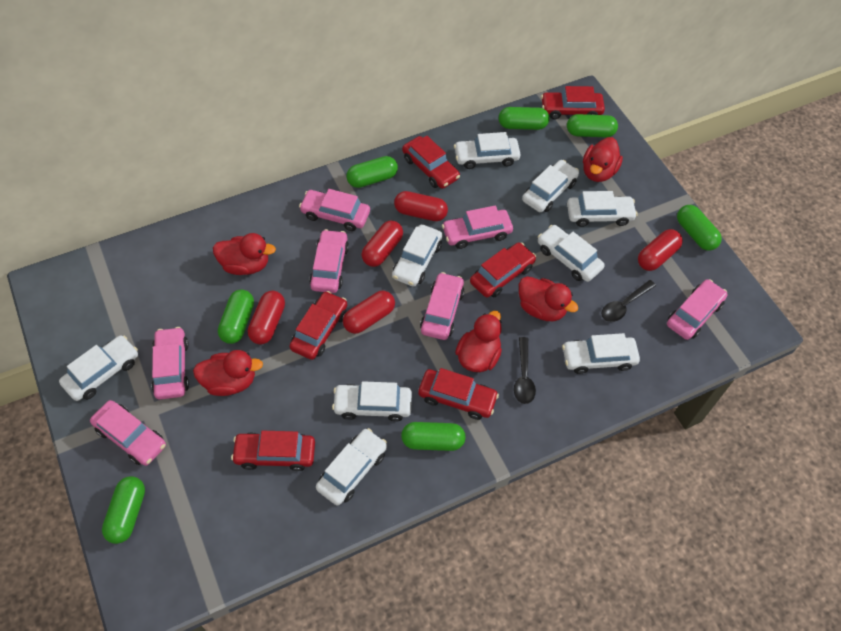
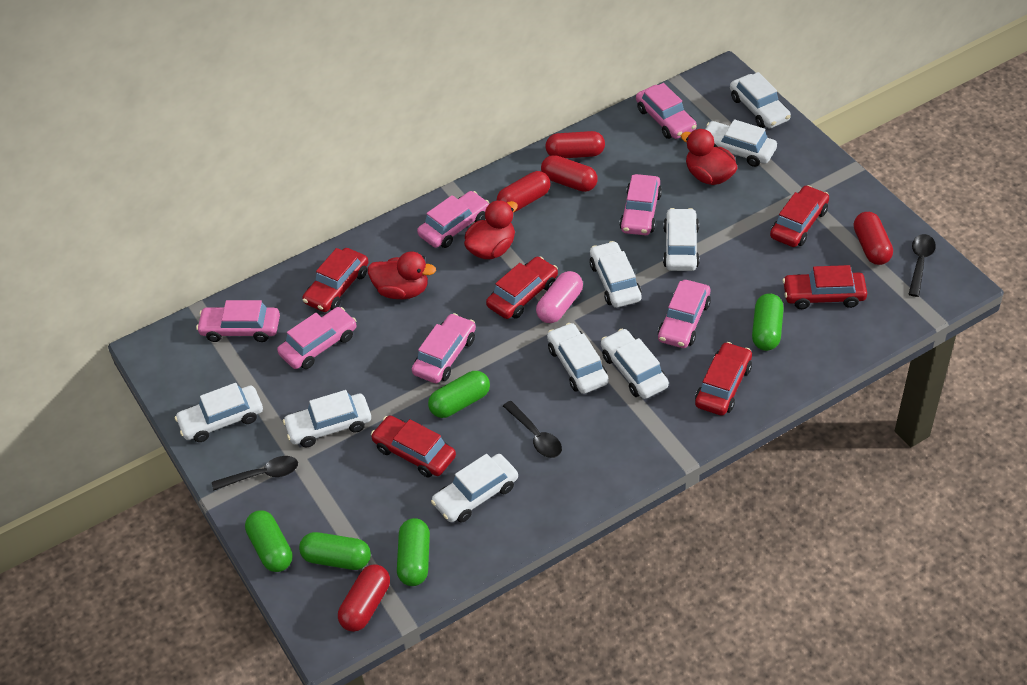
black spoon: 2 -> 3
green capsule: 7 -> 5
pink capsule: 0 -> 1
red duck: 5 -> 3

